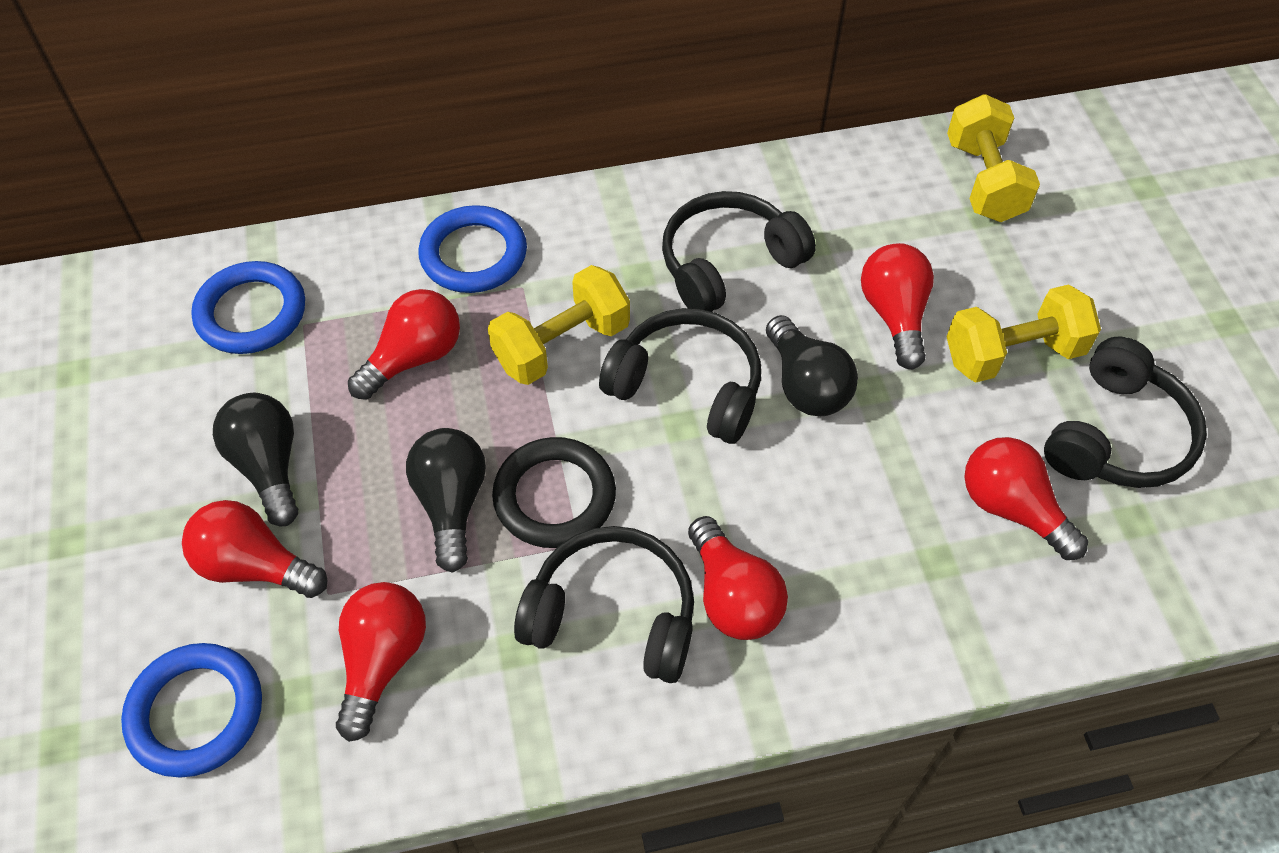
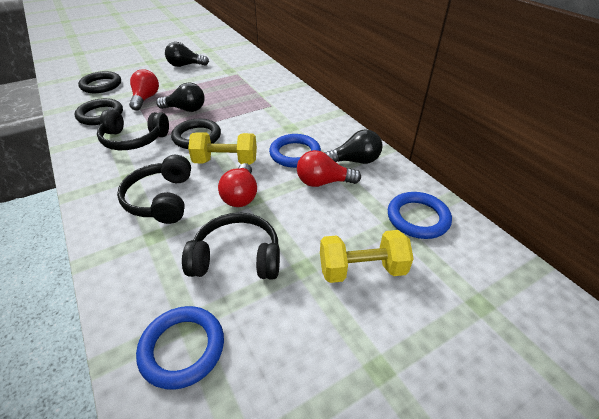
black headphones: 4 -> 3
black ring: 1 -> 3
red light bulb: 6 -> 3
yellow dumbbell: 3 -> 2

